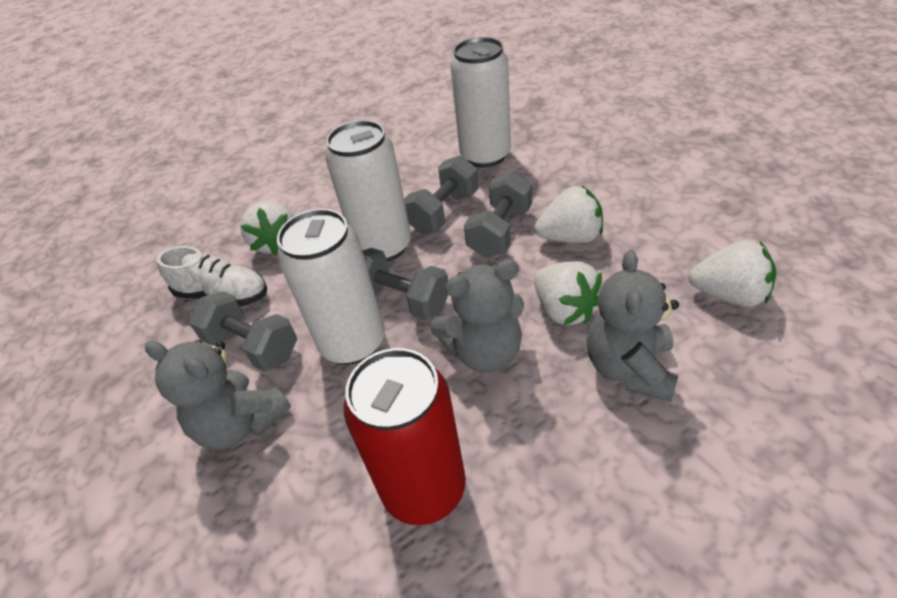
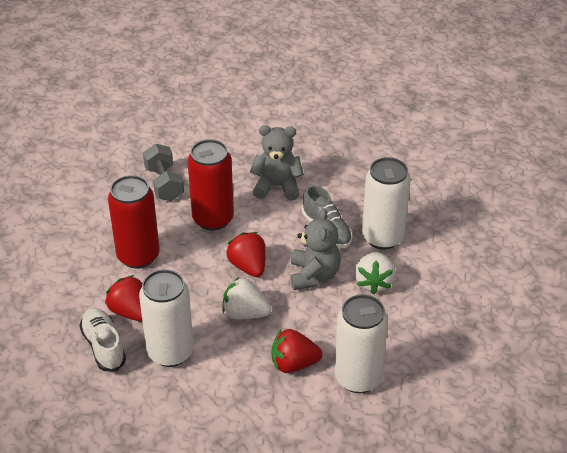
grey dumbbell: 4 -> 1
grey shoe: 0 -> 1
grey teddy bear: 3 -> 2
red can: 1 -> 2
red strawberry: 0 -> 3
white strawberry: 4 -> 2

